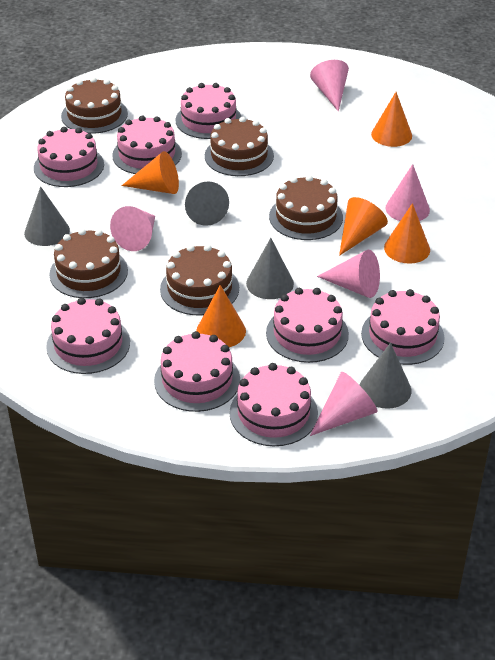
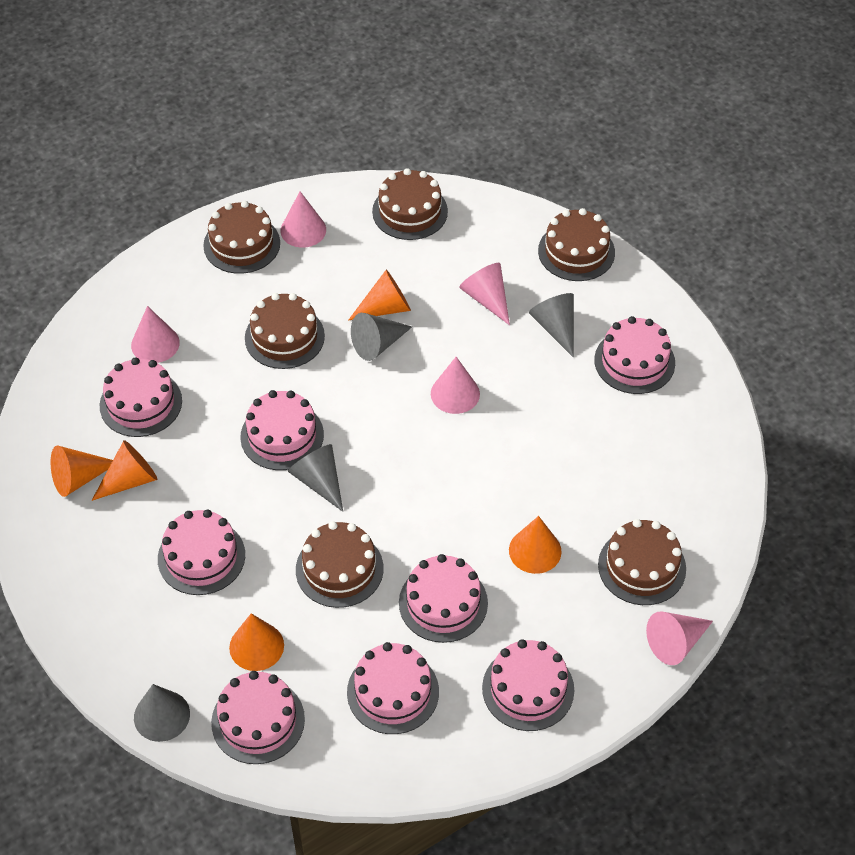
brown cake: 5 -> 6

